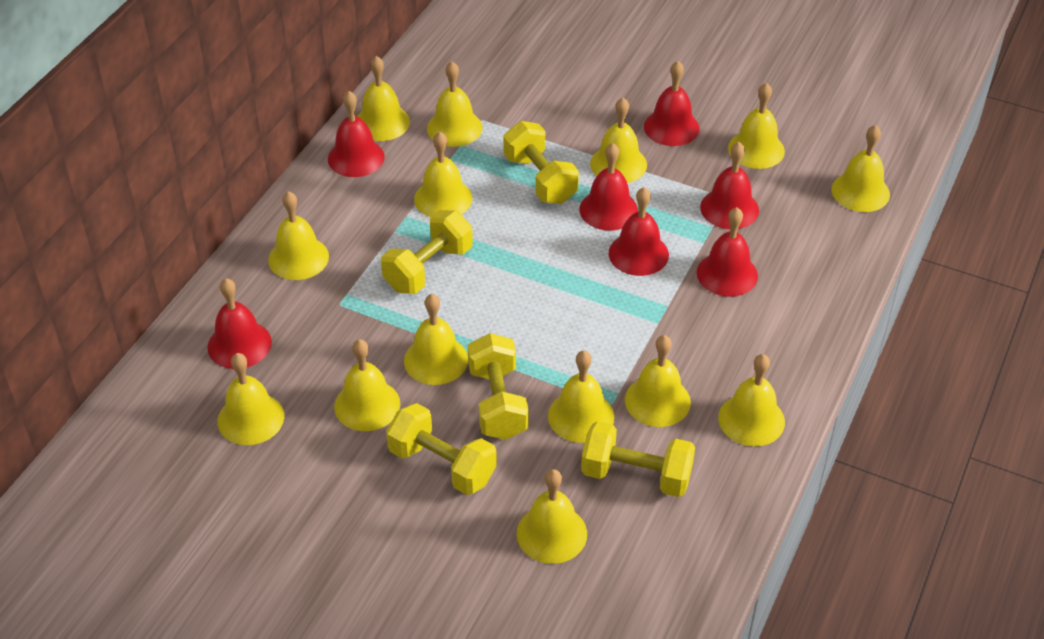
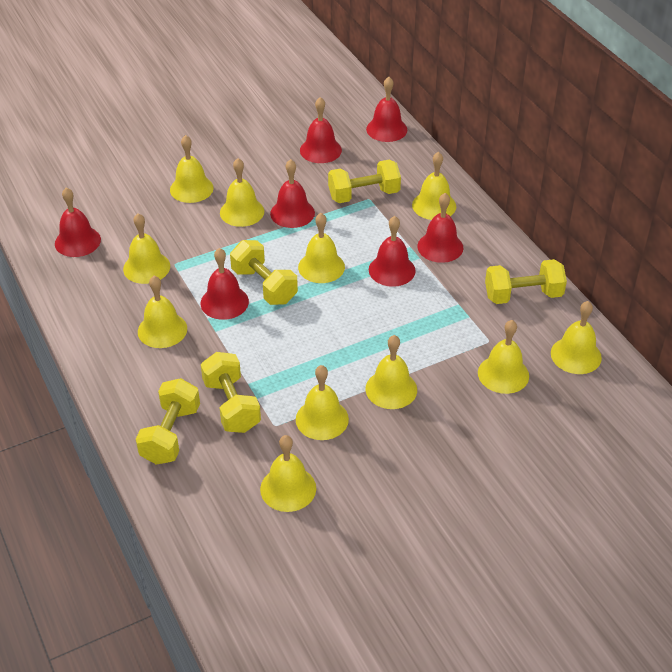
yellow bell: 14 -> 11

